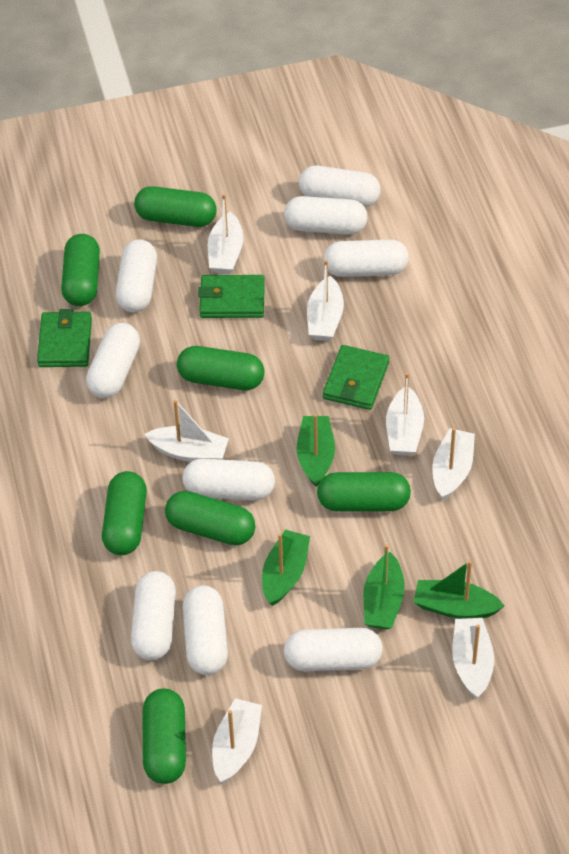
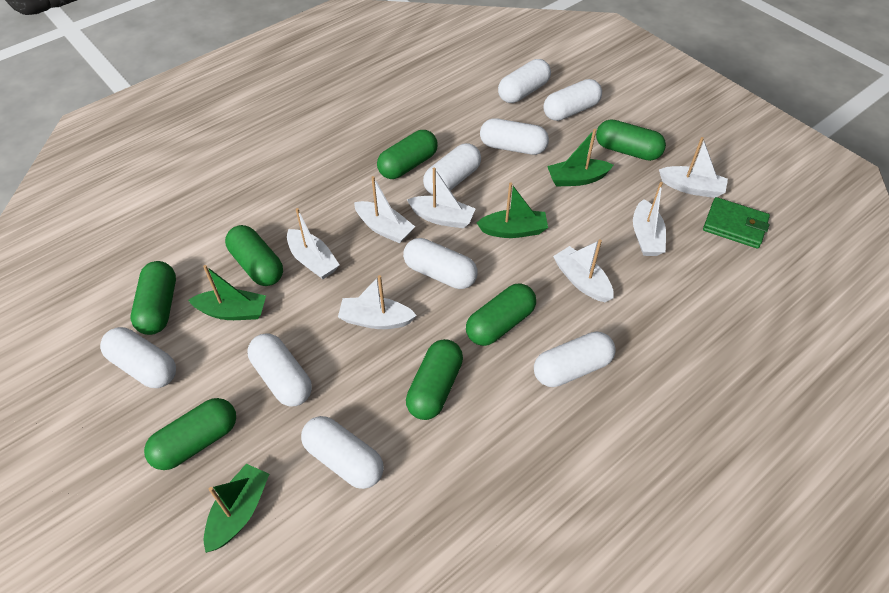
green wallet: 3 -> 1

